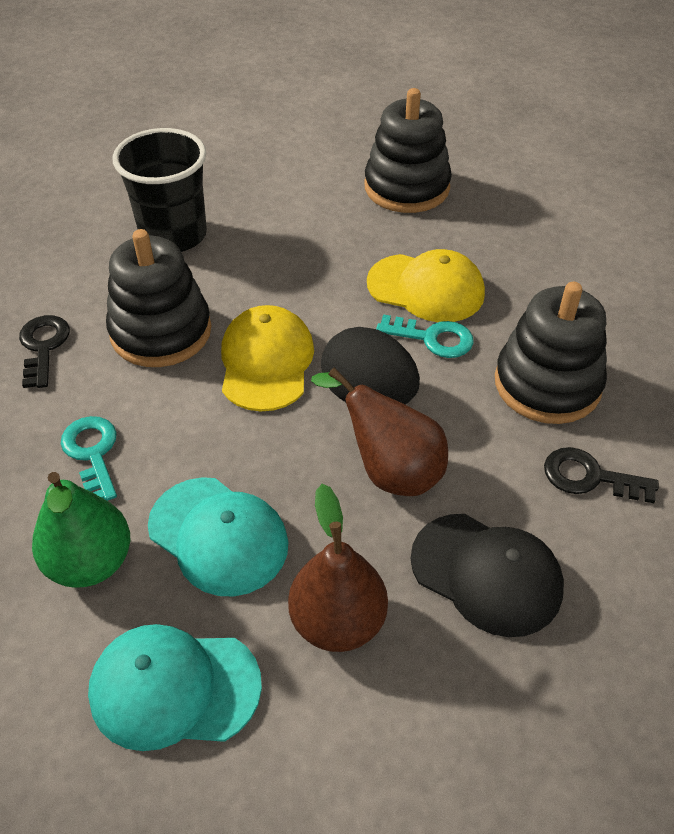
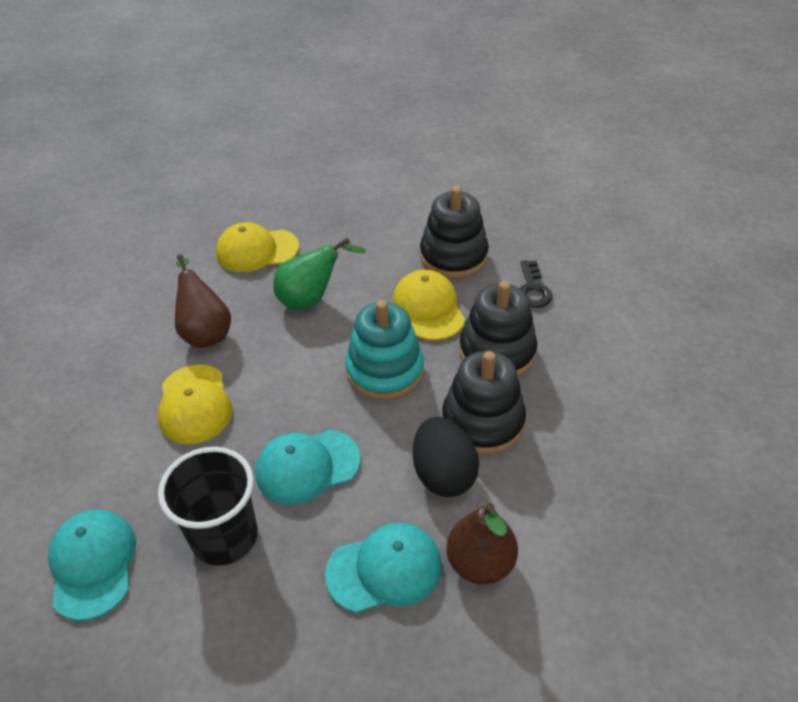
black cap: 1 -> 0
black key: 2 -> 1
turquoise cap: 2 -> 3
turquoise key: 2 -> 0
turquoise stacking toy: 0 -> 1
yellow cap: 2 -> 3

